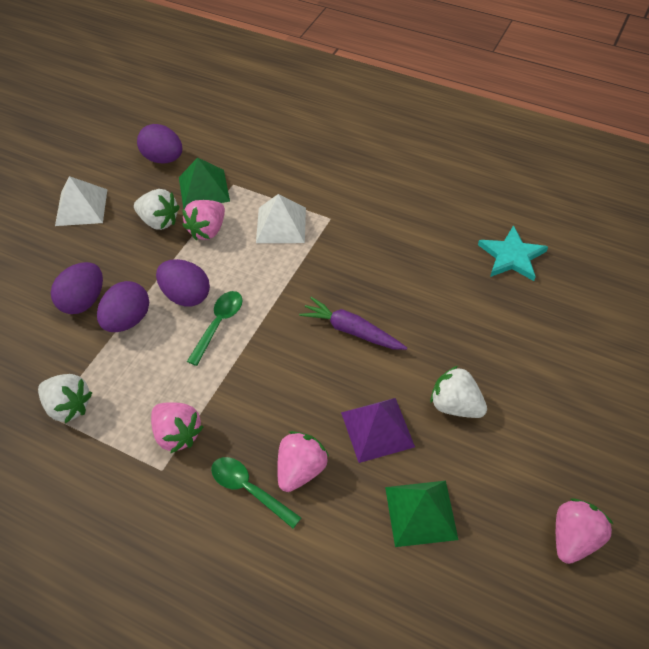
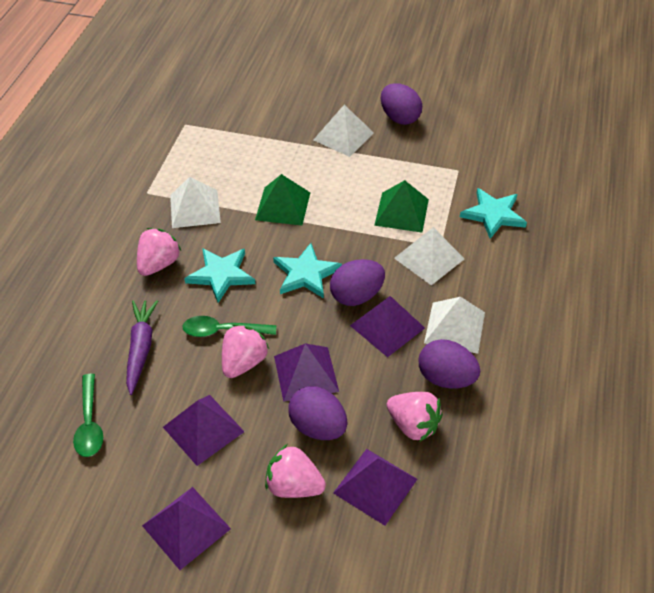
purple pyramid: 1 -> 5
turquoise star: 1 -> 3
white pyramid: 2 -> 4
white strawberry: 3 -> 0

